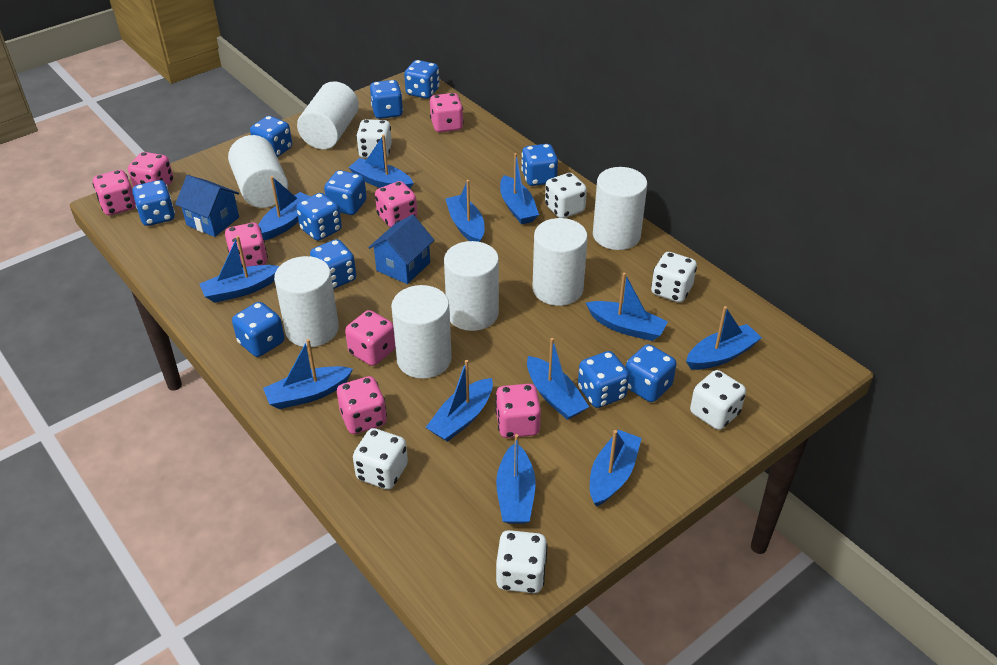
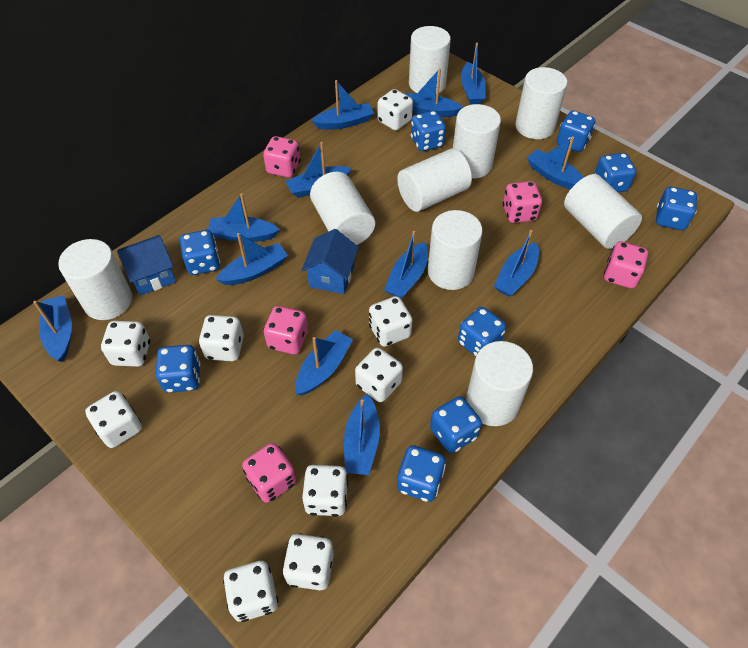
blue dice: 11 -> 9
pink dice: 8 -> 5
white cylinder: 7 -> 9
white dice: 6 -> 9

